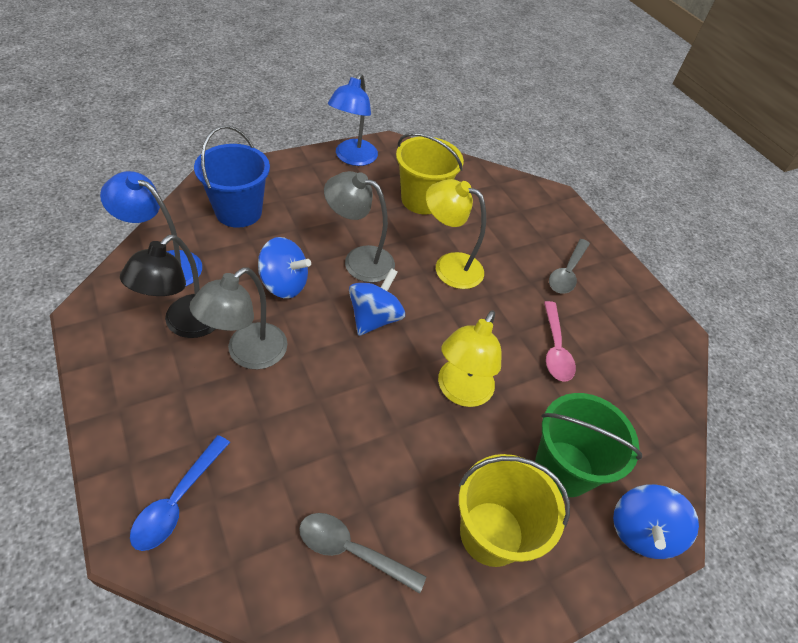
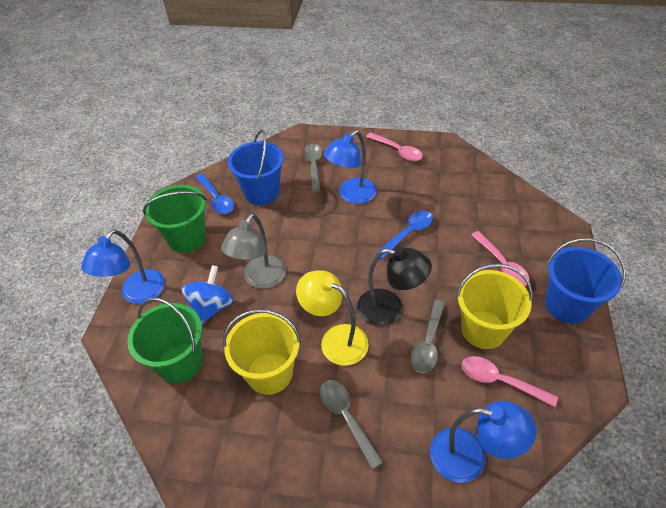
blue bucket: 1 -> 2
blue lamp: 2 -> 3
blue spinning top: 3 -> 1
blue spoon: 1 -> 2
green bucket: 1 -> 2
grey lamp: 2 -> 1
grey spoon: 2 -> 3
pink spoon: 1 -> 3
yellow lamp: 2 -> 1

